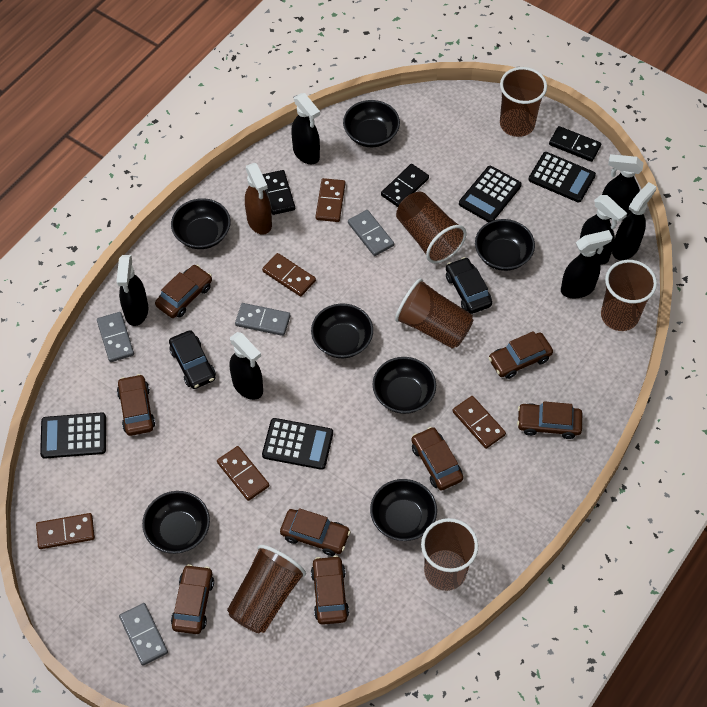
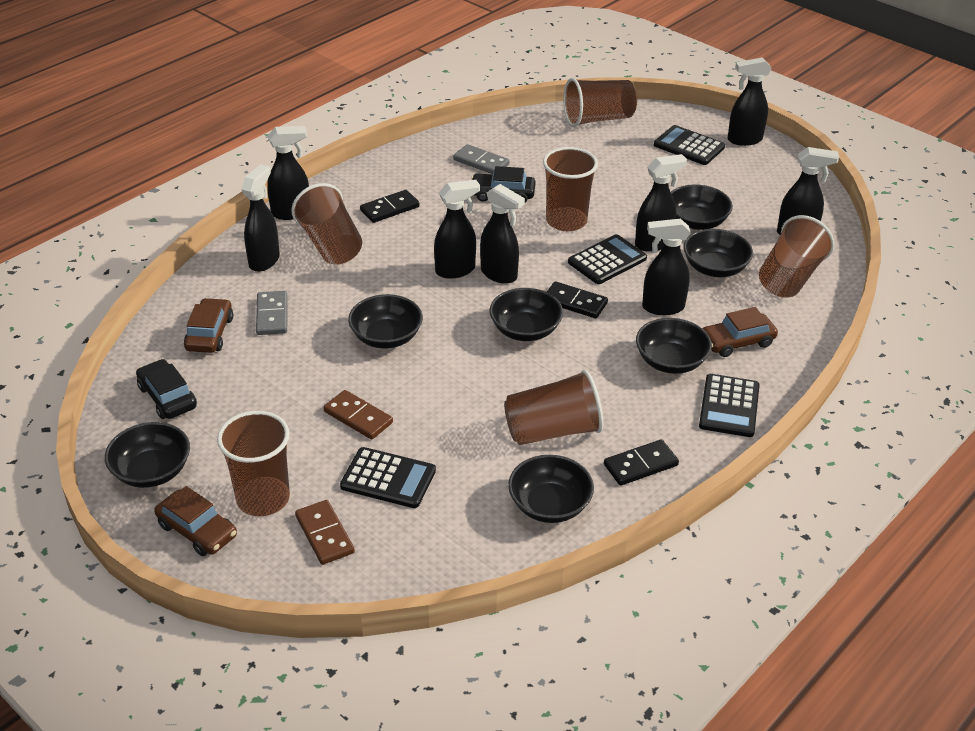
black spray bottle: 7 -> 8
brown car: 8 -> 3
brown domino: 5 -> 2
brown spray bottle: 1 -> 0
grey domino: 4 -> 2

